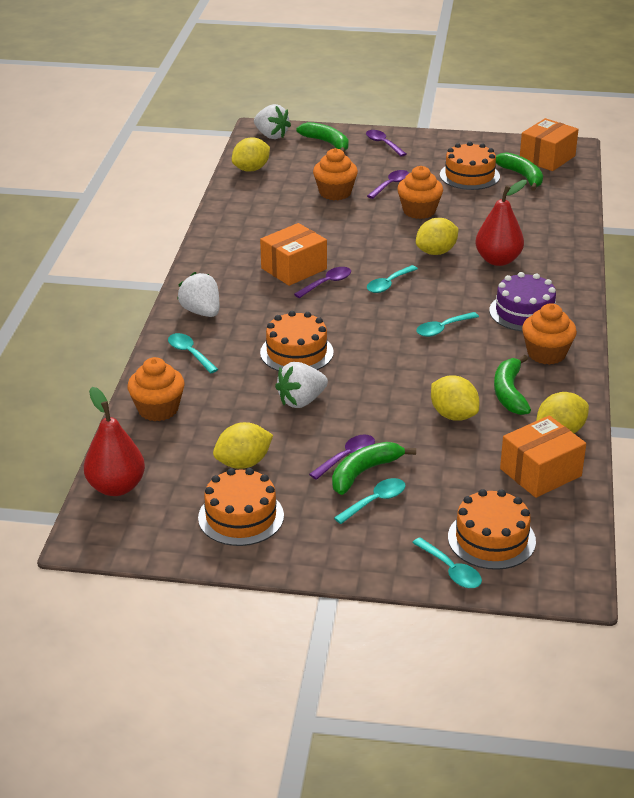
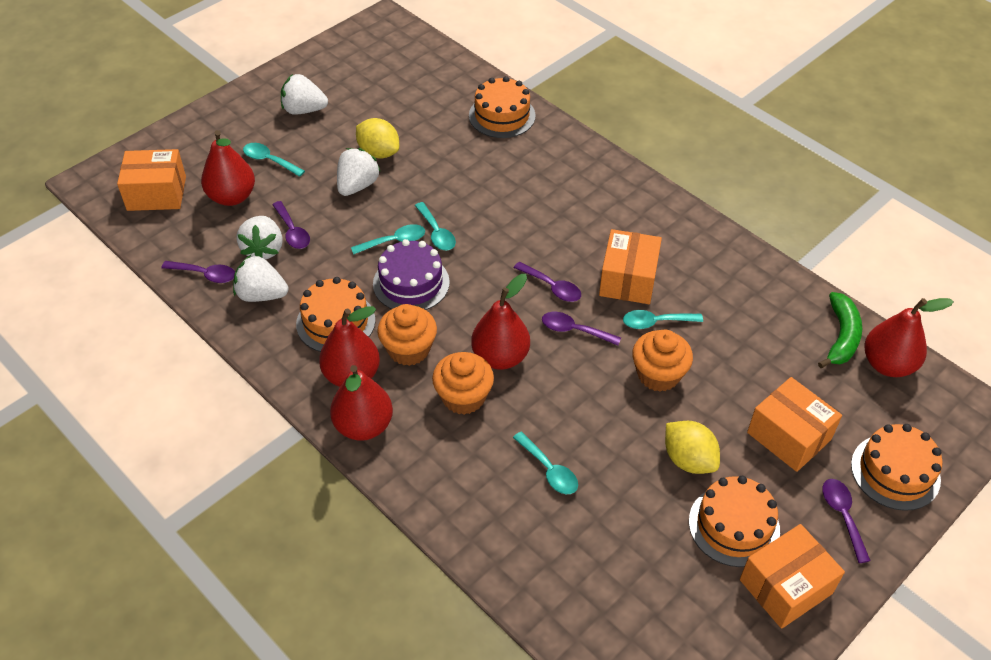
green banana: 4 -> 1
orange box: 3 -> 4
orange cupcake: 4 -> 3
purple spoon: 4 -> 5
red pear: 2 -> 5
white strawberry: 3 -> 4
yellow lemon: 5 -> 2

